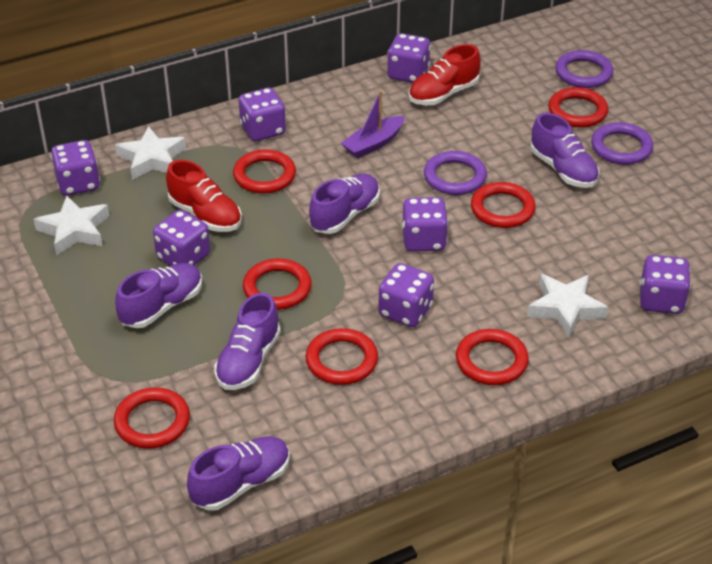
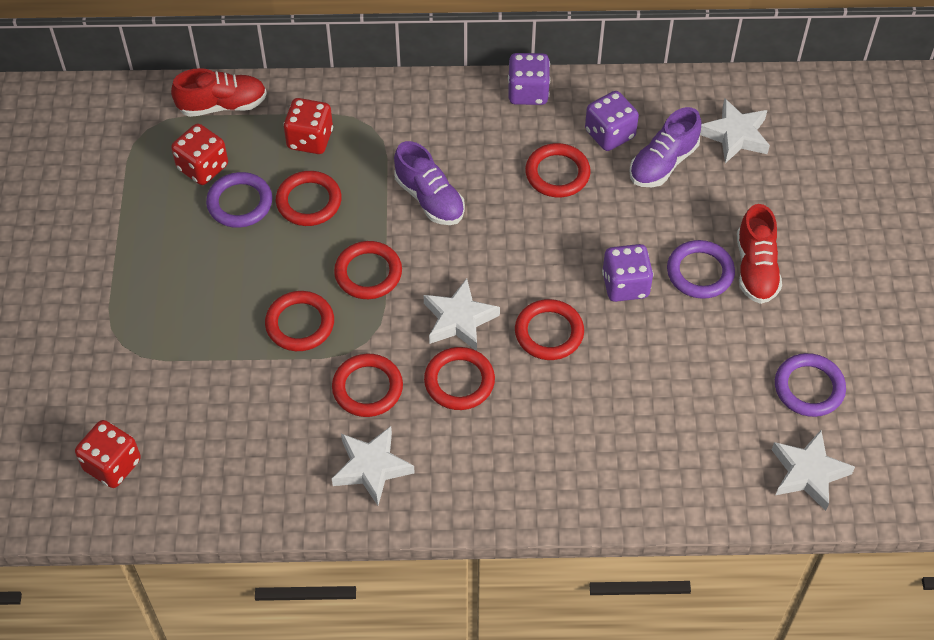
purple boat: 1 -> 0
purple dice: 7 -> 3
purple shoe: 5 -> 2
red dice: 0 -> 3
white star: 3 -> 4

